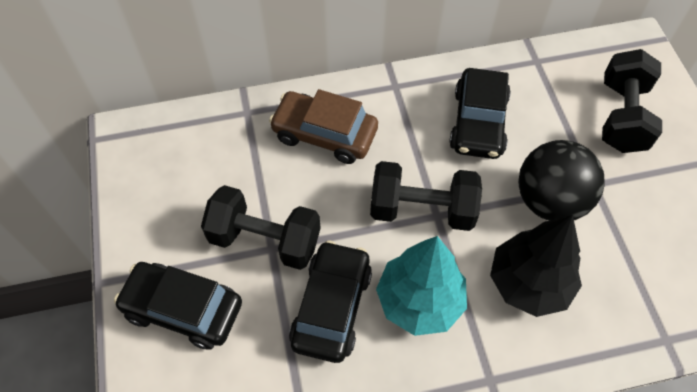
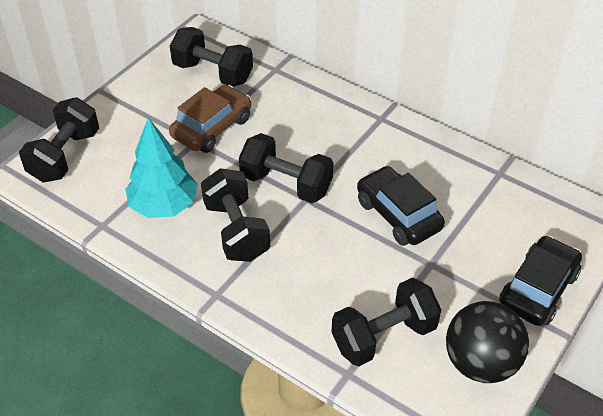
black car: 3 -> 2
black dumbbell: 3 -> 5
black tree: 1 -> 0

